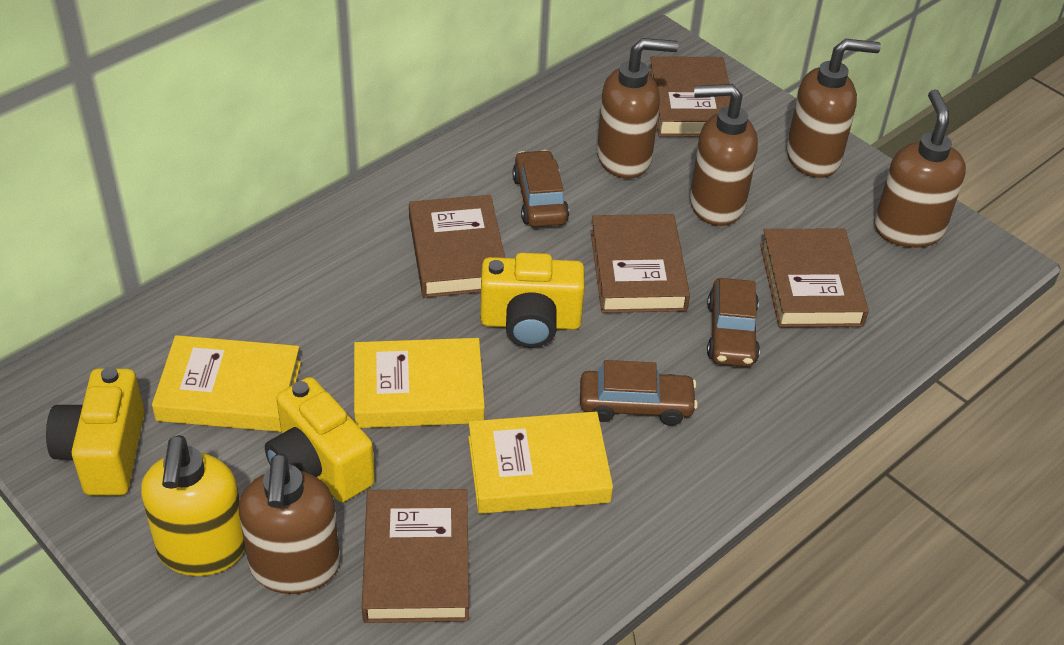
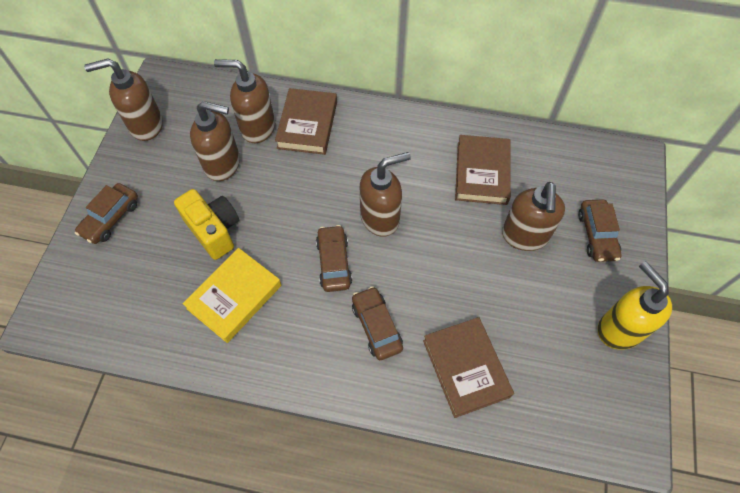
brown book: 5 -> 3
brown car: 3 -> 4
yellow book: 3 -> 1
yellow camera: 3 -> 1

